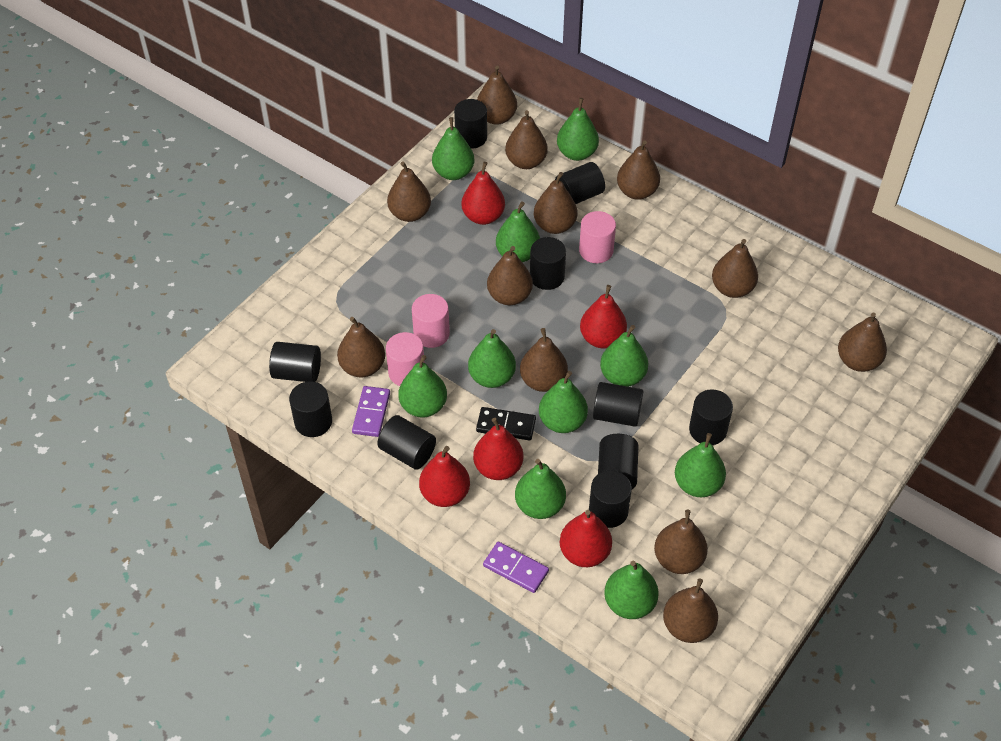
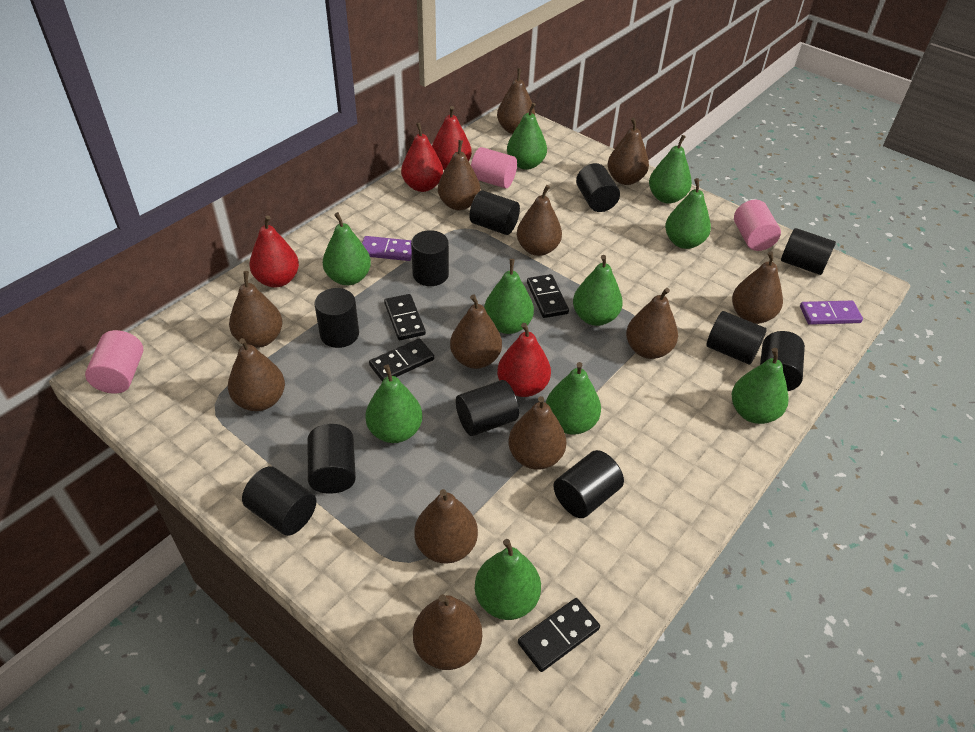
black cylinder: 10 -> 11
black domino: 1 -> 4
red pear: 5 -> 4

